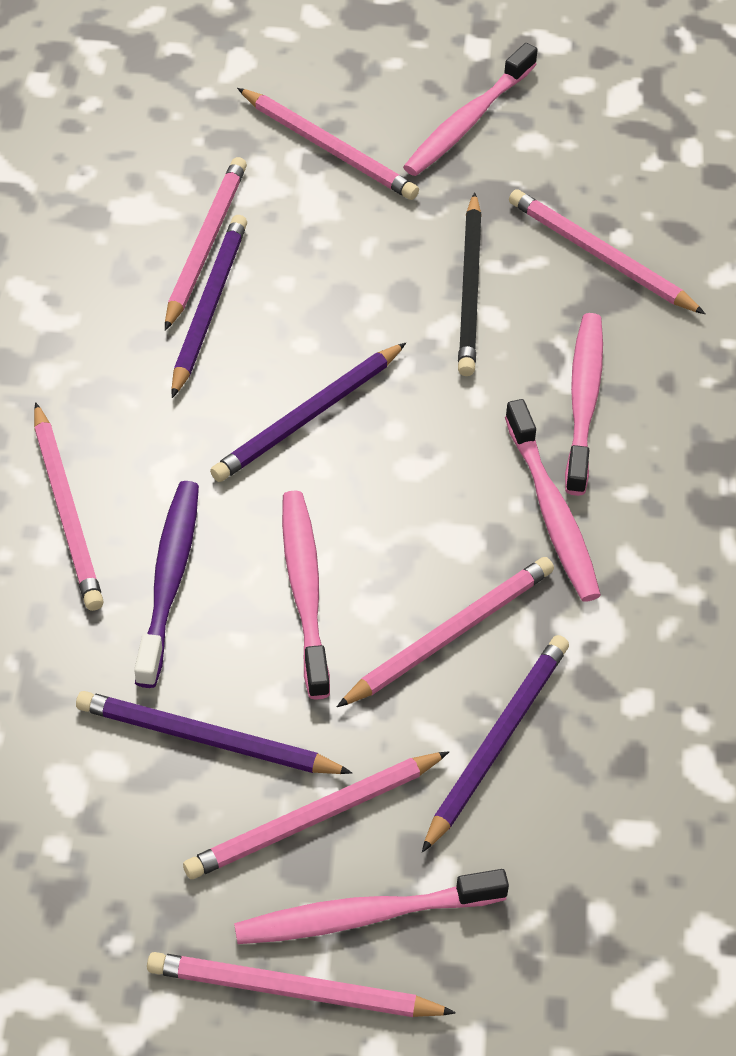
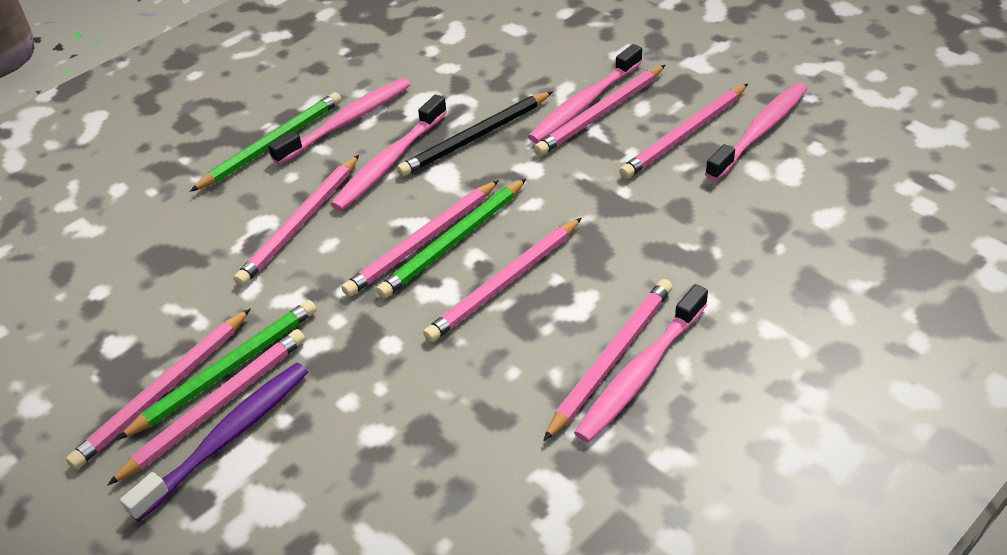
green pencil: 0 -> 3
pink pencil: 7 -> 8
purple pencil: 4 -> 0

